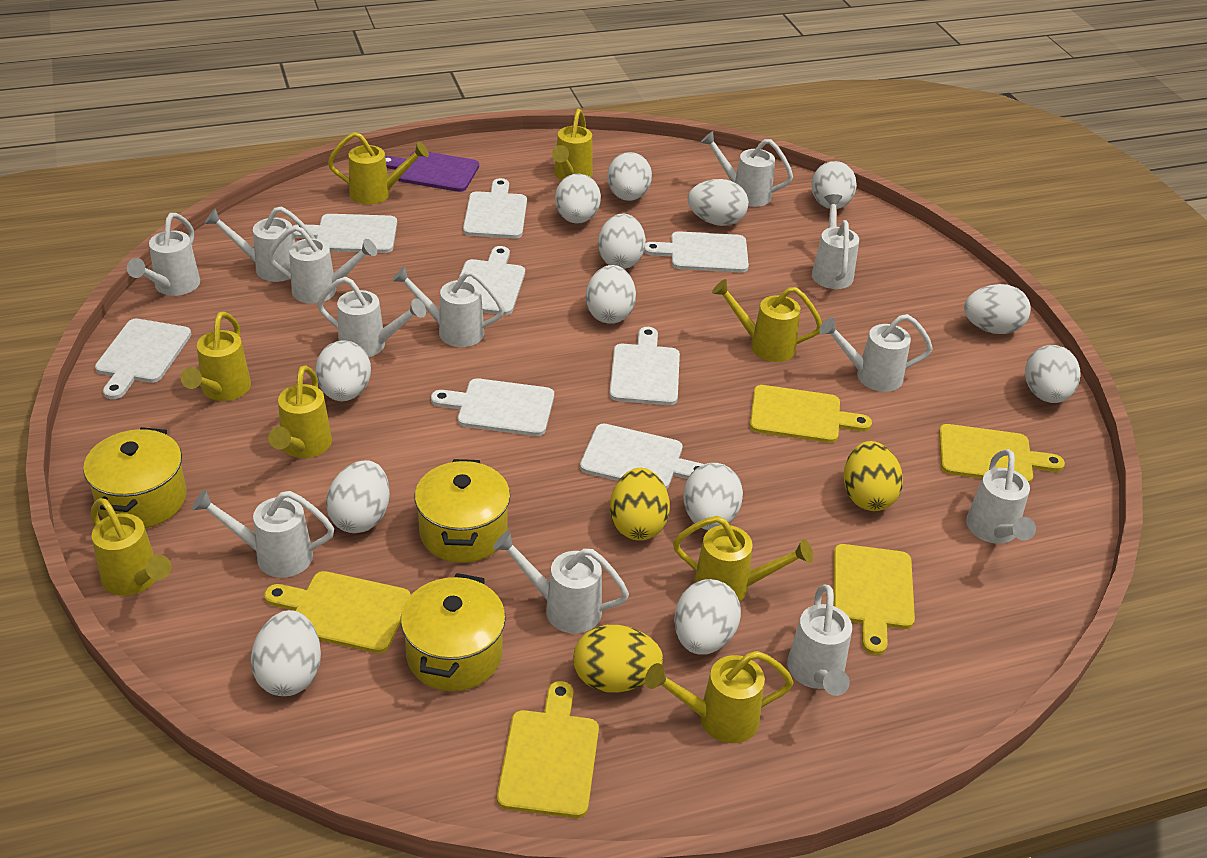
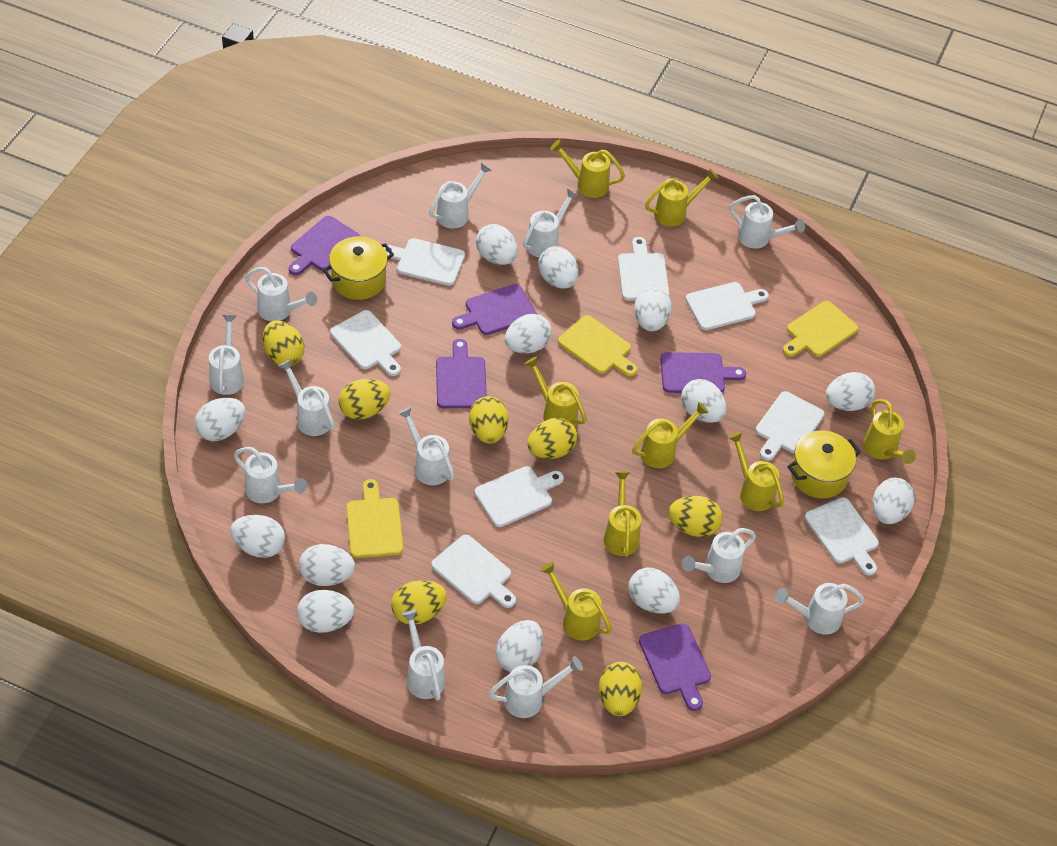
purple cutting board: 1 -> 5
yellow cutting board: 5 -> 3
yellow egg: 3 -> 7
yellow pot: 3 -> 2

